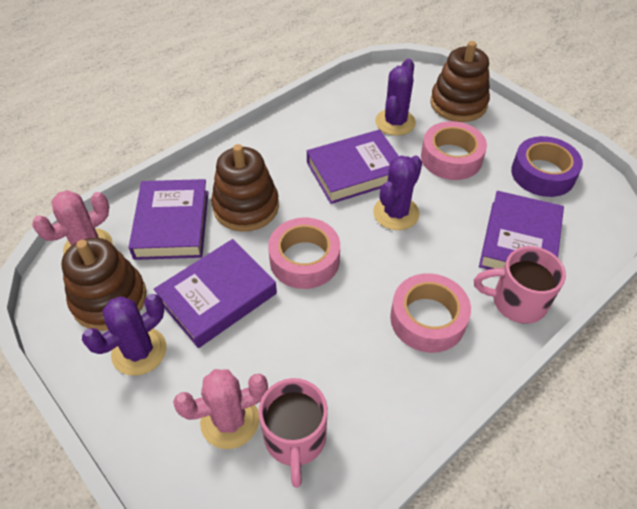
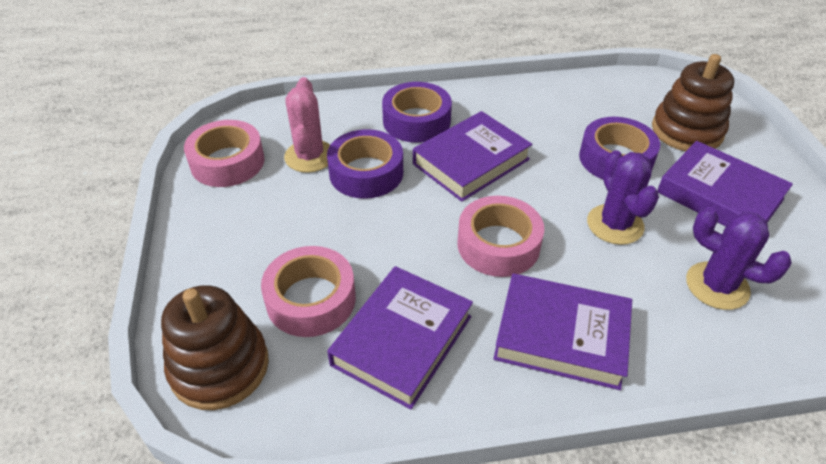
brown stacking toy: 3 -> 2
pink cactus: 2 -> 1
pink mug: 2 -> 0
purple cactus: 3 -> 2
purple tape: 1 -> 3

